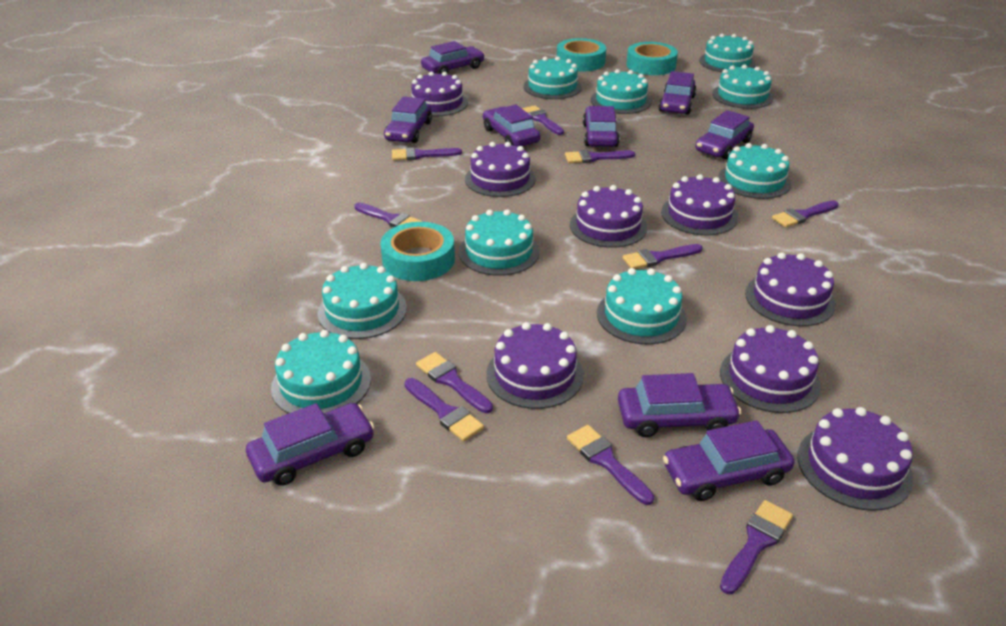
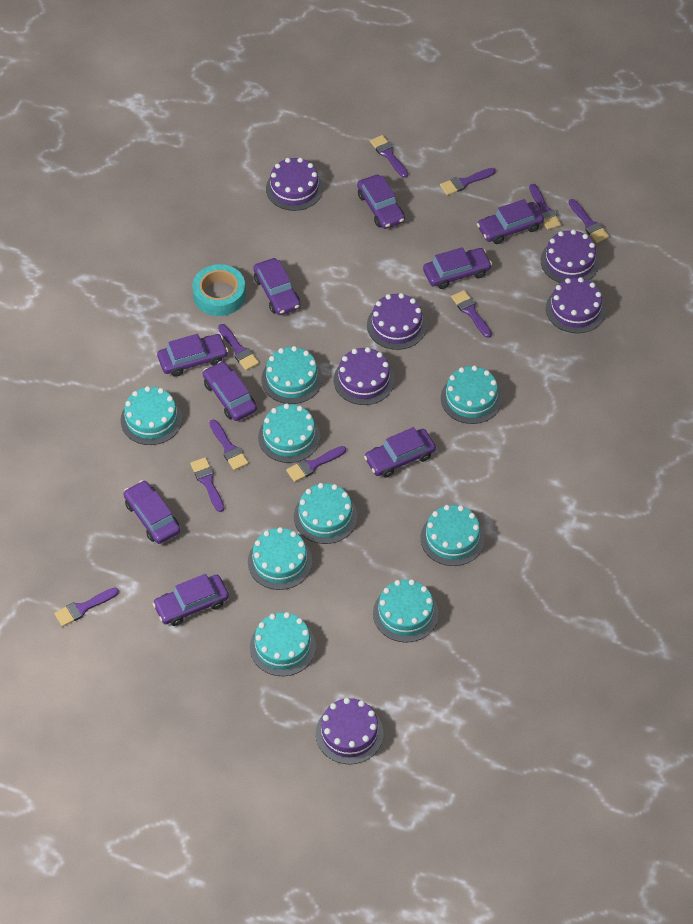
purple cake: 8 -> 6
turquoise tape: 3 -> 1

